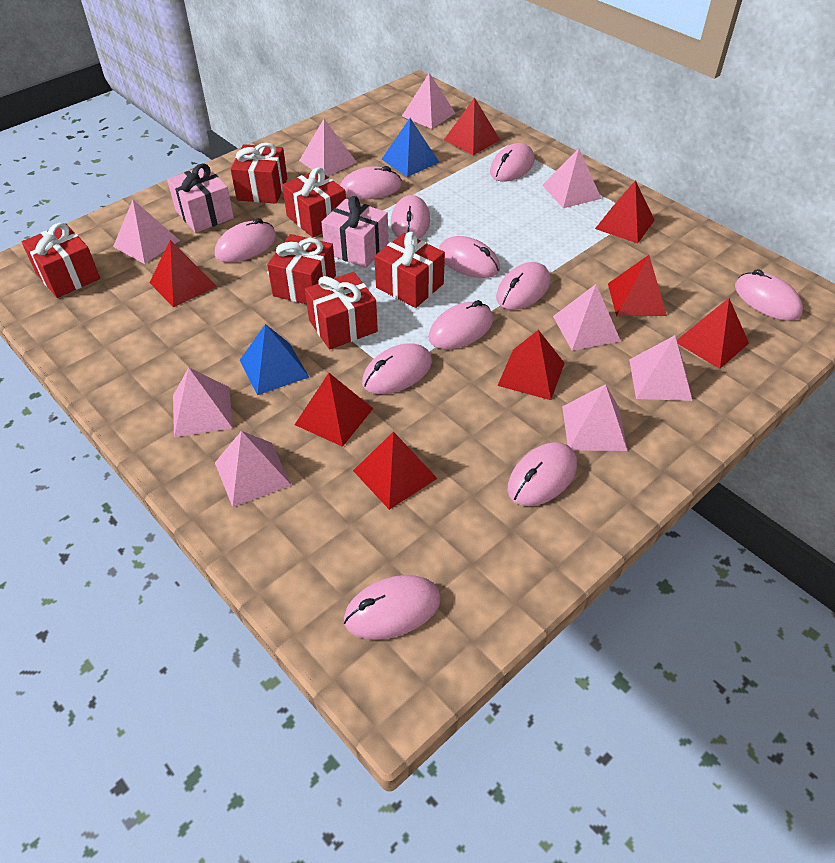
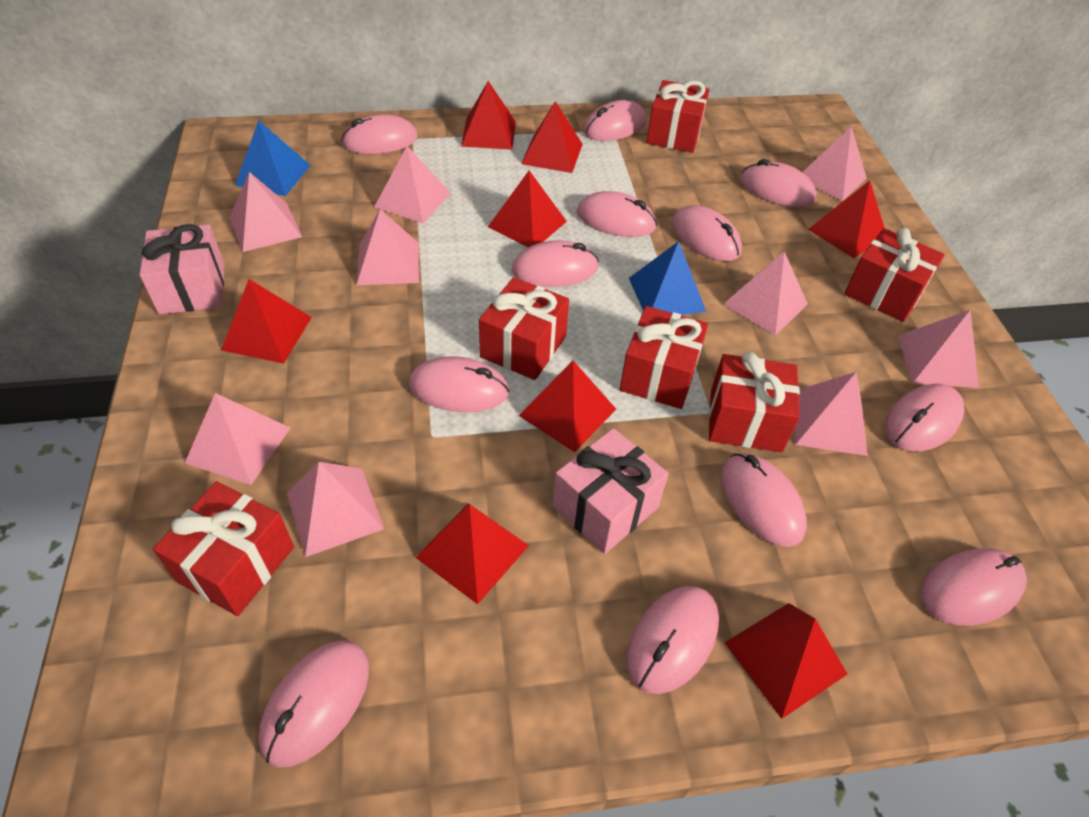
pink mouse: 11 -> 12

